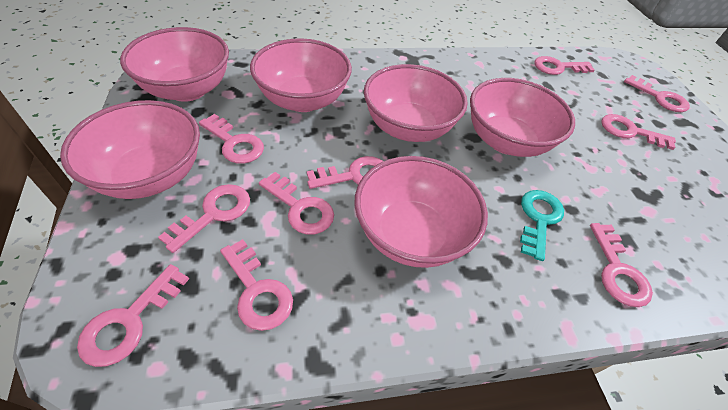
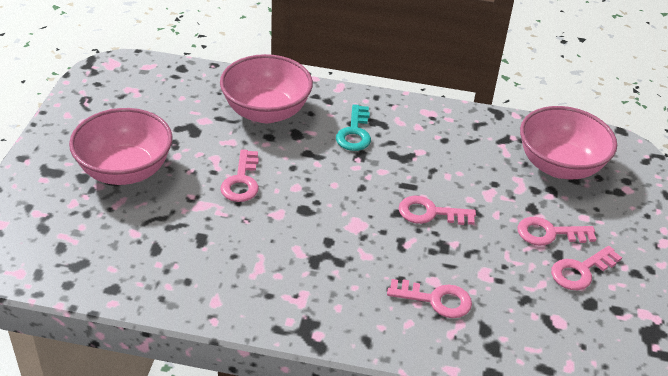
pink bowl: 6 -> 3
pink key: 10 -> 5

